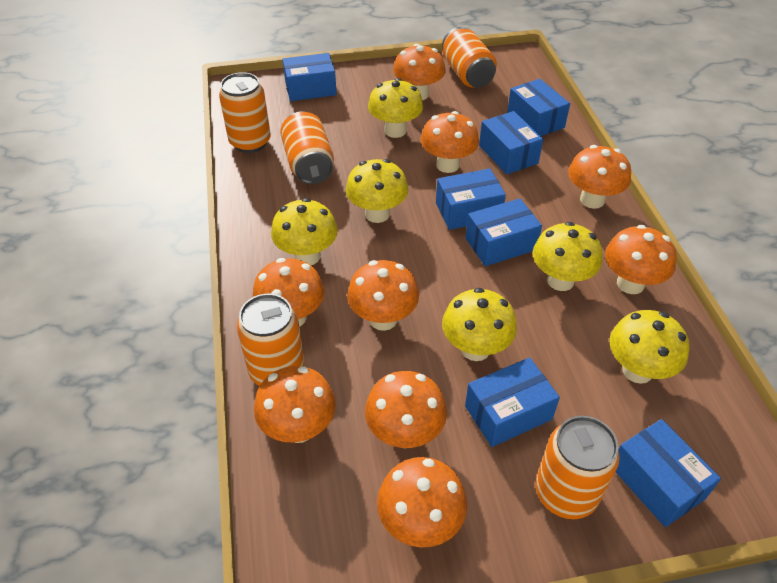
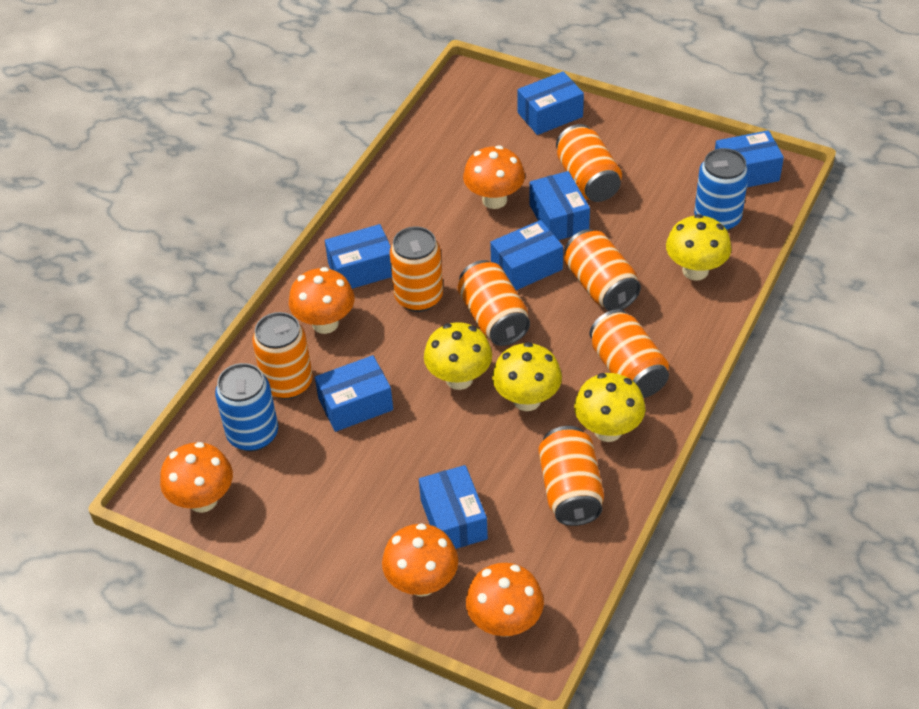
blue can: 0 -> 2
orange can: 5 -> 7
orange mushroom: 9 -> 5
yellow mushroom: 6 -> 4

